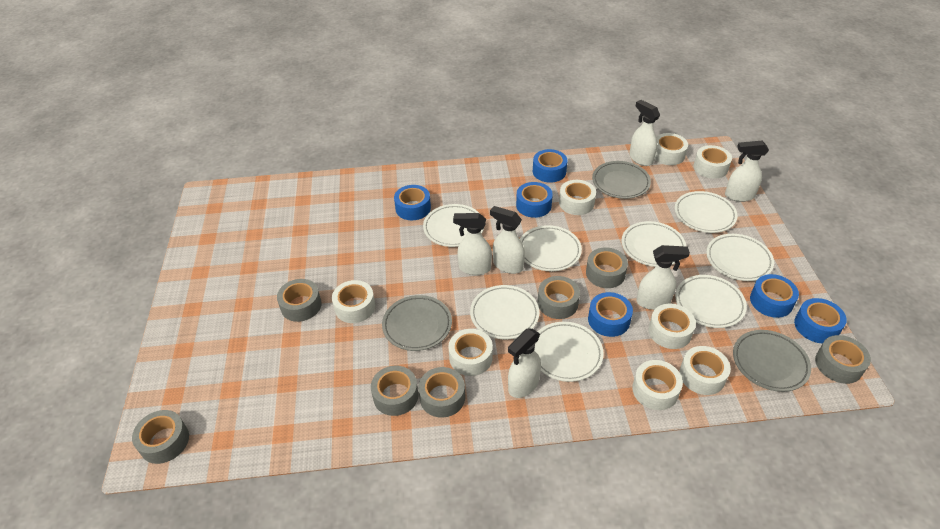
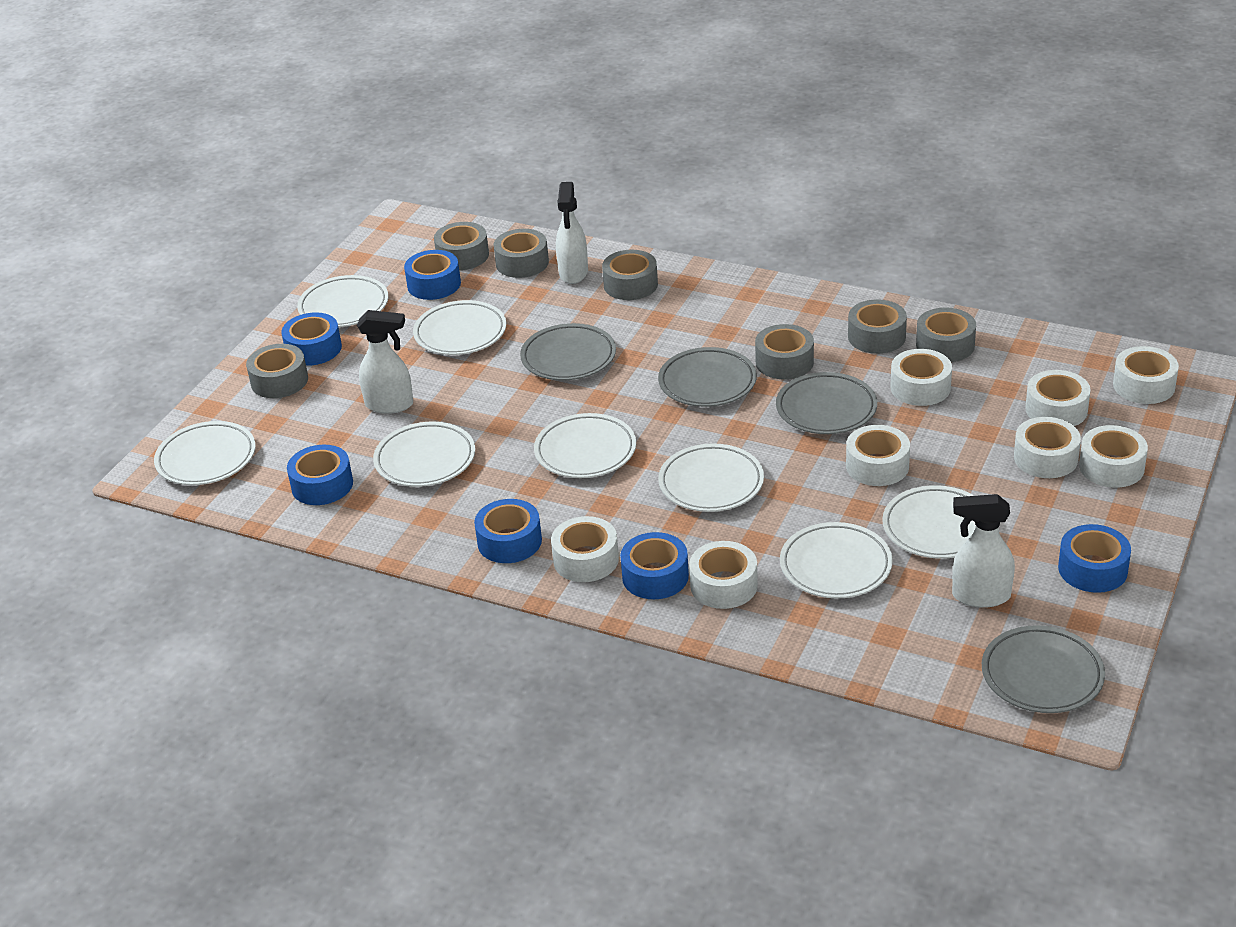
grey plate: 3 -> 4
white spray bottle: 6 -> 3

